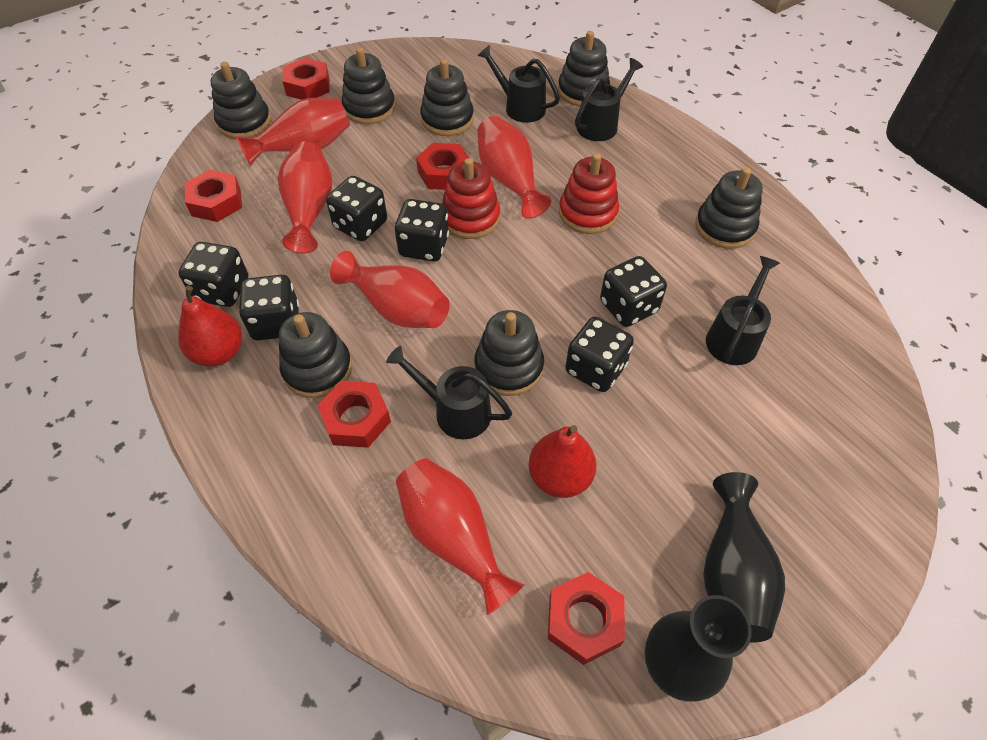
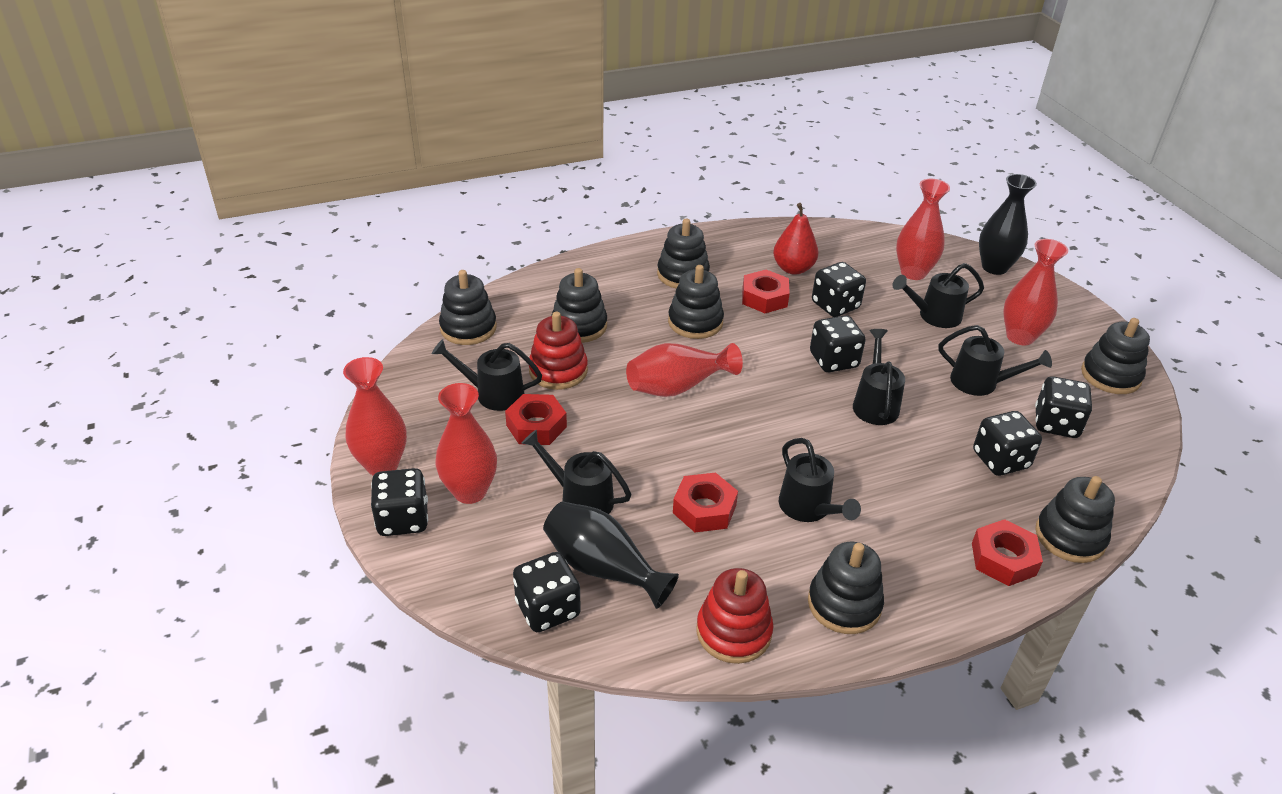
black watering can: 4 -> 6
red nut: 5 -> 4
red pear: 2 -> 1

